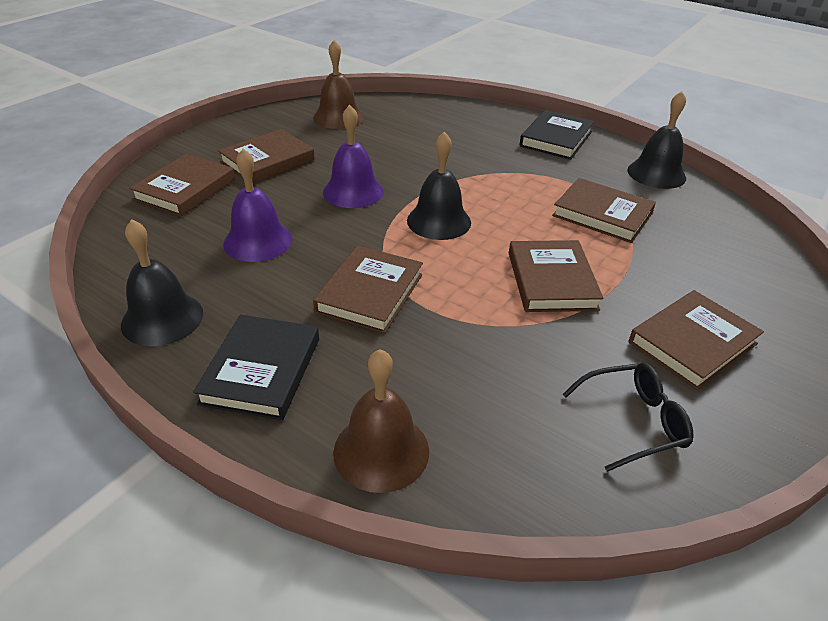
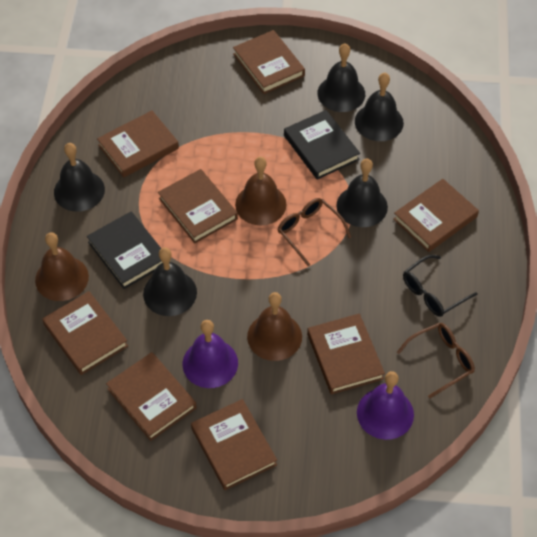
black bell: 3 -> 5
brown bell: 2 -> 3
brown book: 6 -> 8
brown glasses: 0 -> 2

